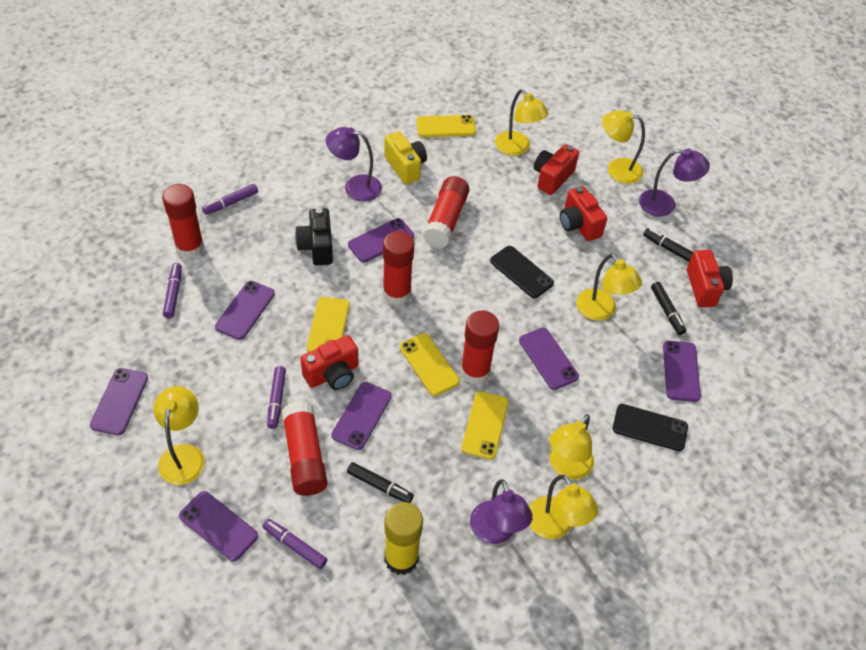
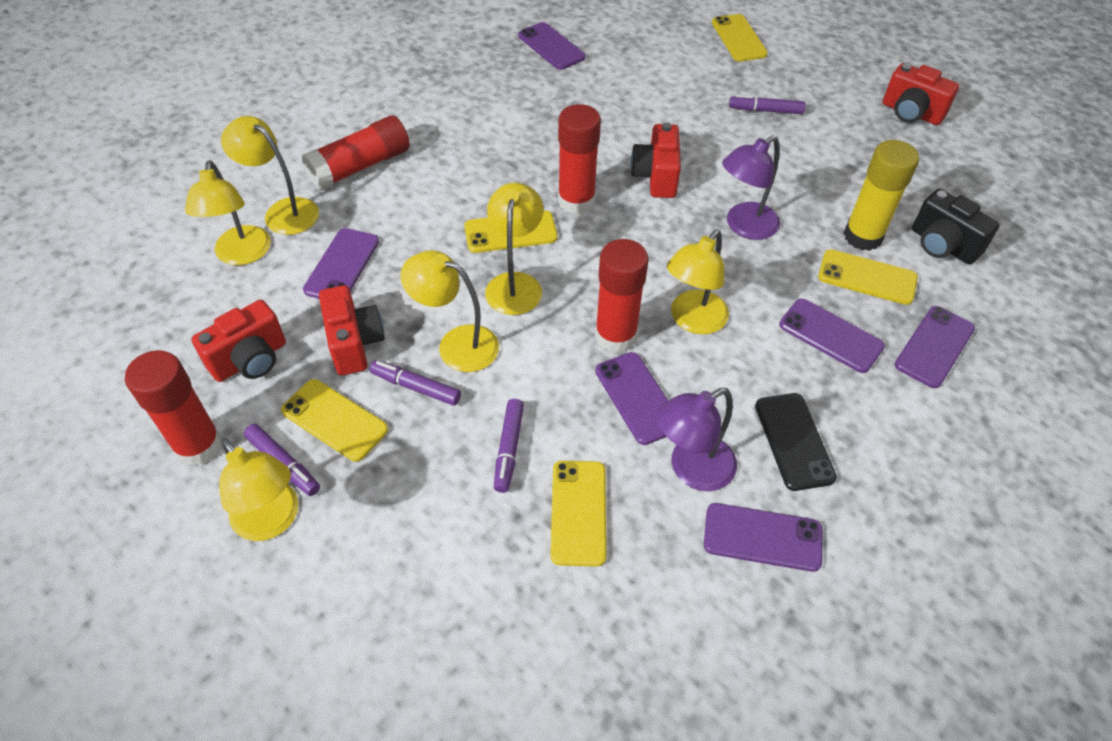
black marker: 3 -> 0
black phone: 2 -> 1
purple lamp: 3 -> 2
purple phone: 7 -> 6
red glue stick: 5 -> 4
yellow camera: 1 -> 0
yellow phone: 4 -> 5

